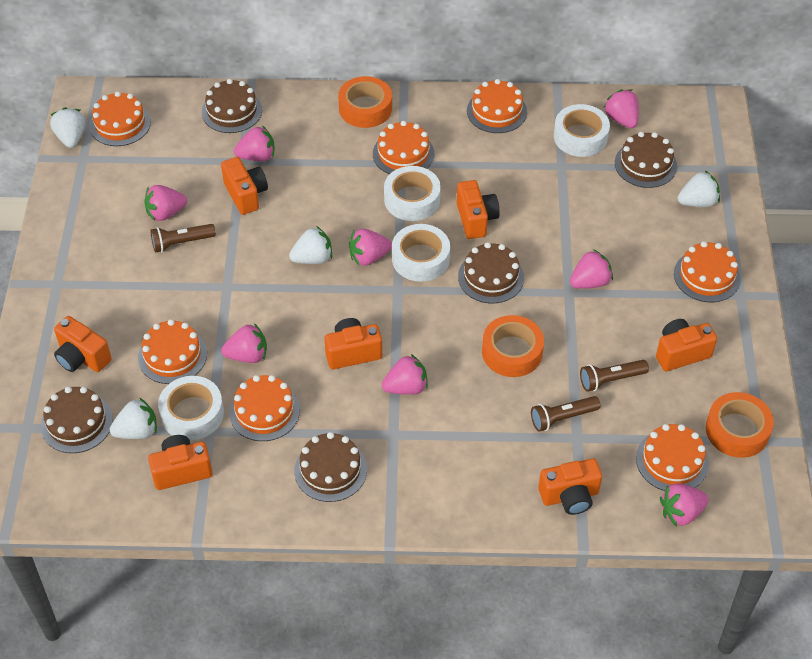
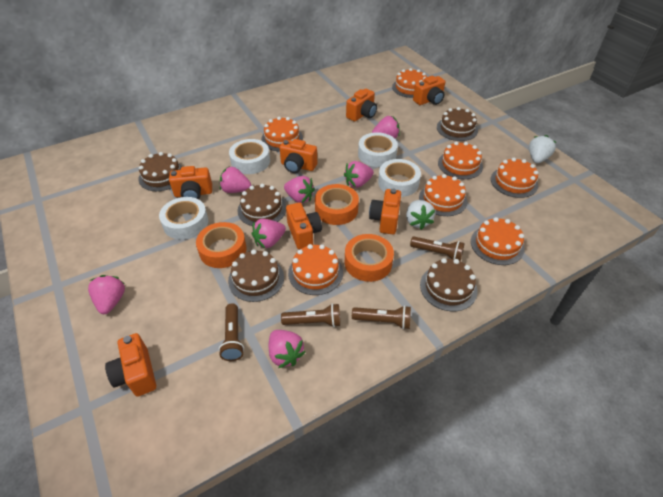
brown flashlight: 3 -> 4
pink strawberry: 8 -> 7
white strawberry: 4 -> 2

